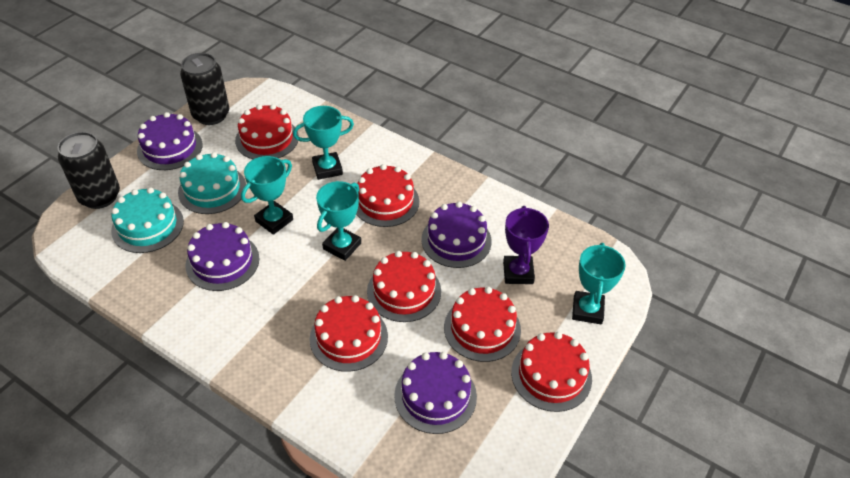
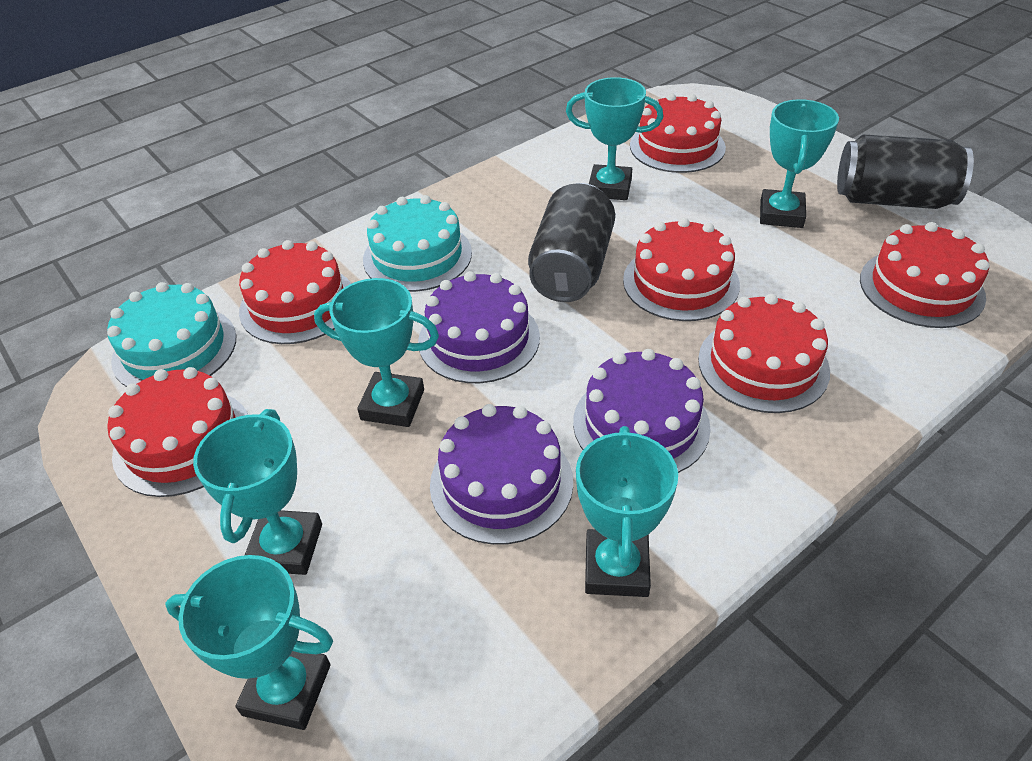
purple cake: 4 -> 3
purple trophy: 1 -> 0
turquoise trophy: 4 -> 6

